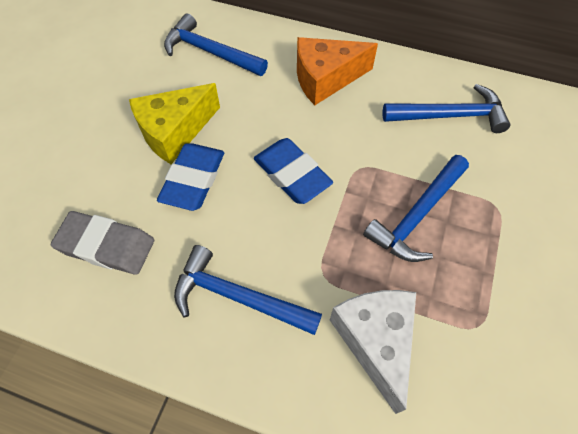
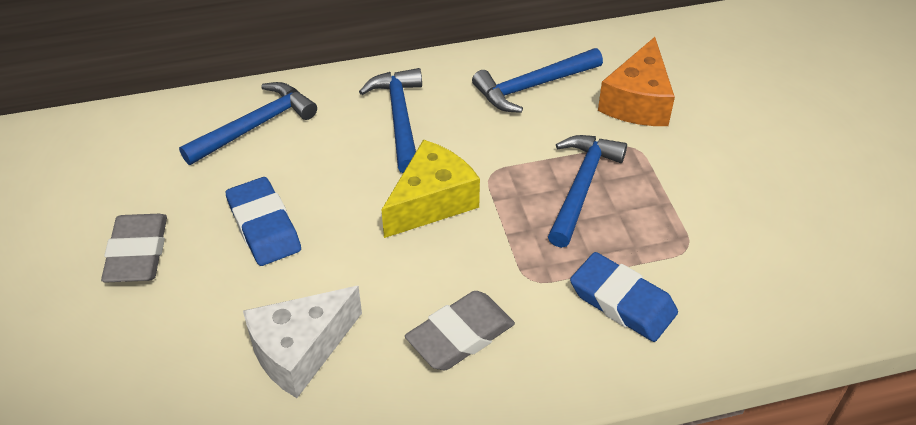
grey eraser: 1 -> 2

